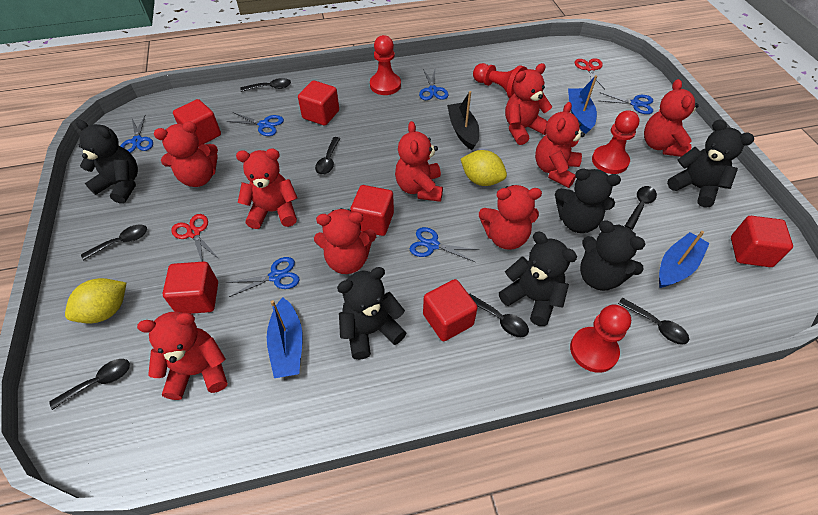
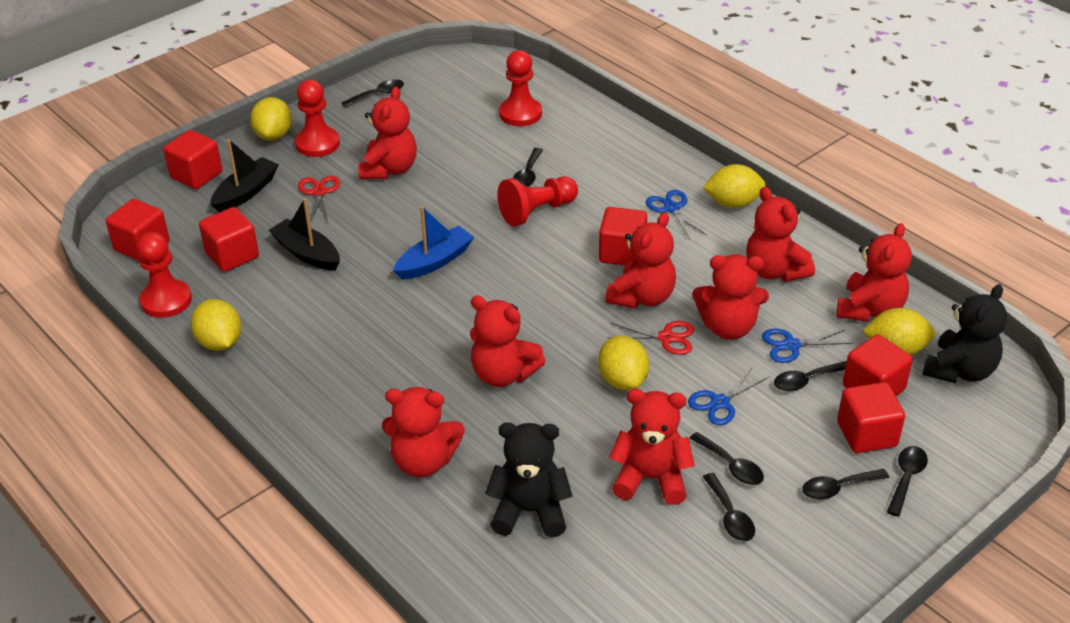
black boat: 1 -> 2
black teddy bear: 6 -> 2
blue boat: 3 -> 1
blue scissors: 6 -> 3
red teddy bear: 9 -> 8
yellow lemon: 2 -> 5

